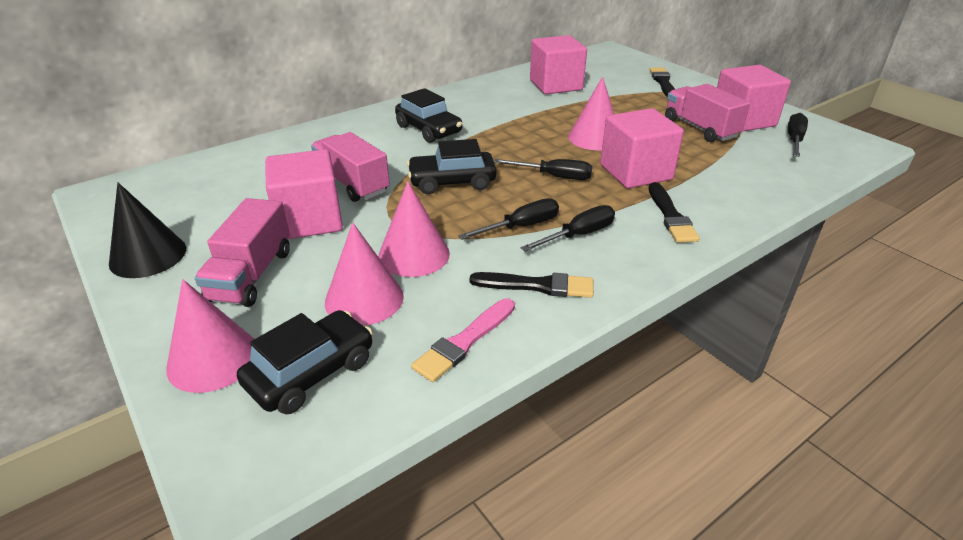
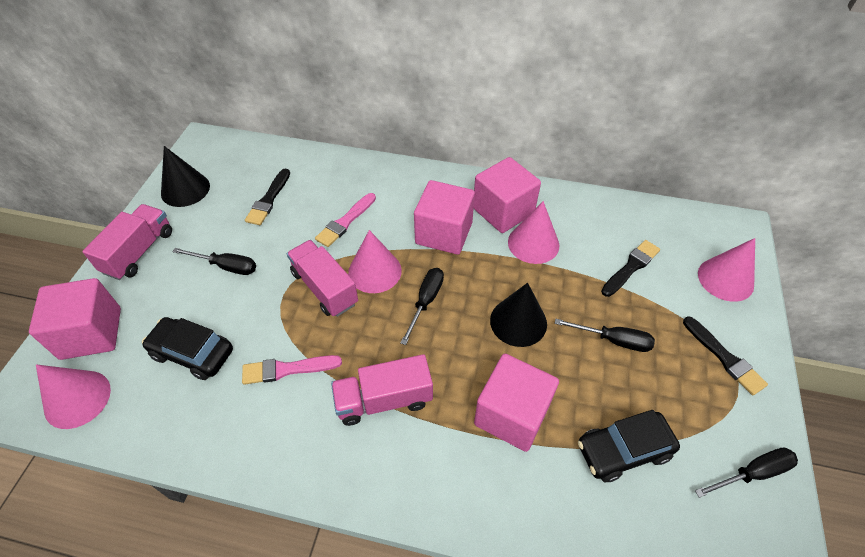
black car: 3 -> 2
black cone: 1 -> 2
pink brush: 1 -> 2

